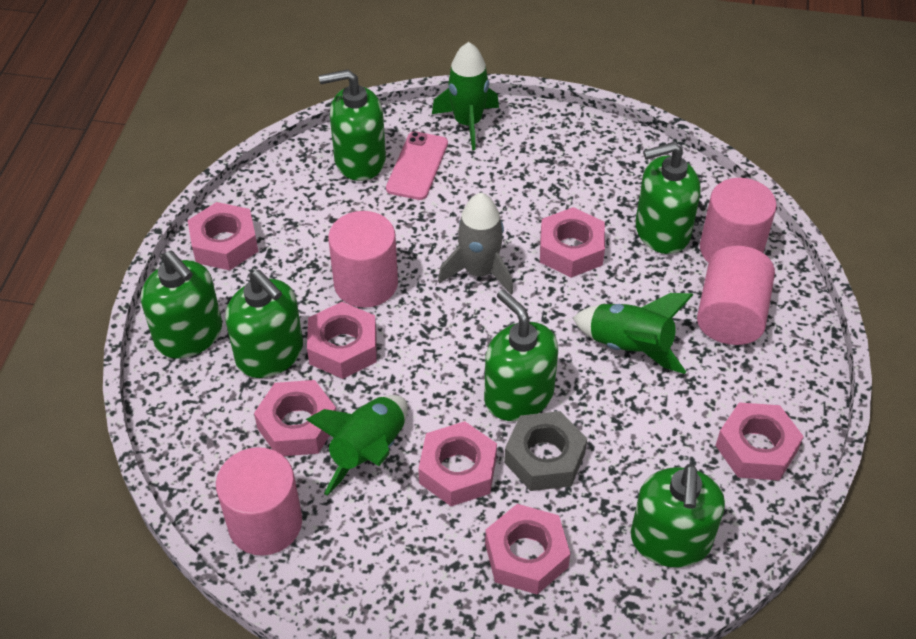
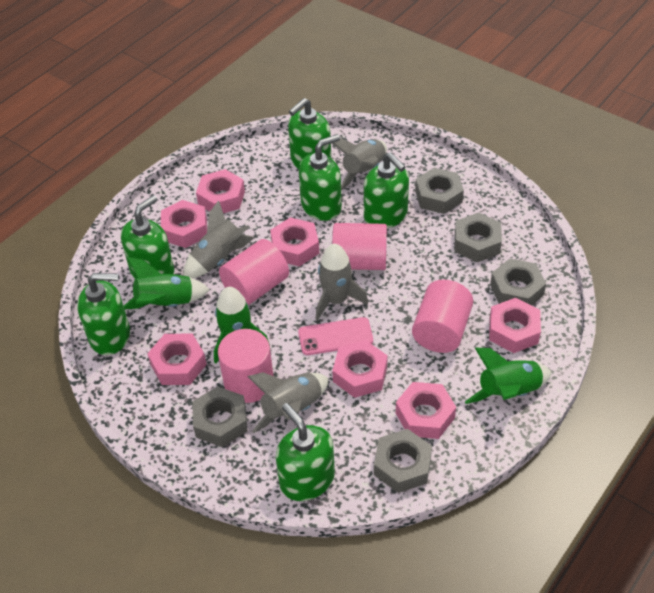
grey nut: 1 -> 5
grey rocket: 1 -> 4

